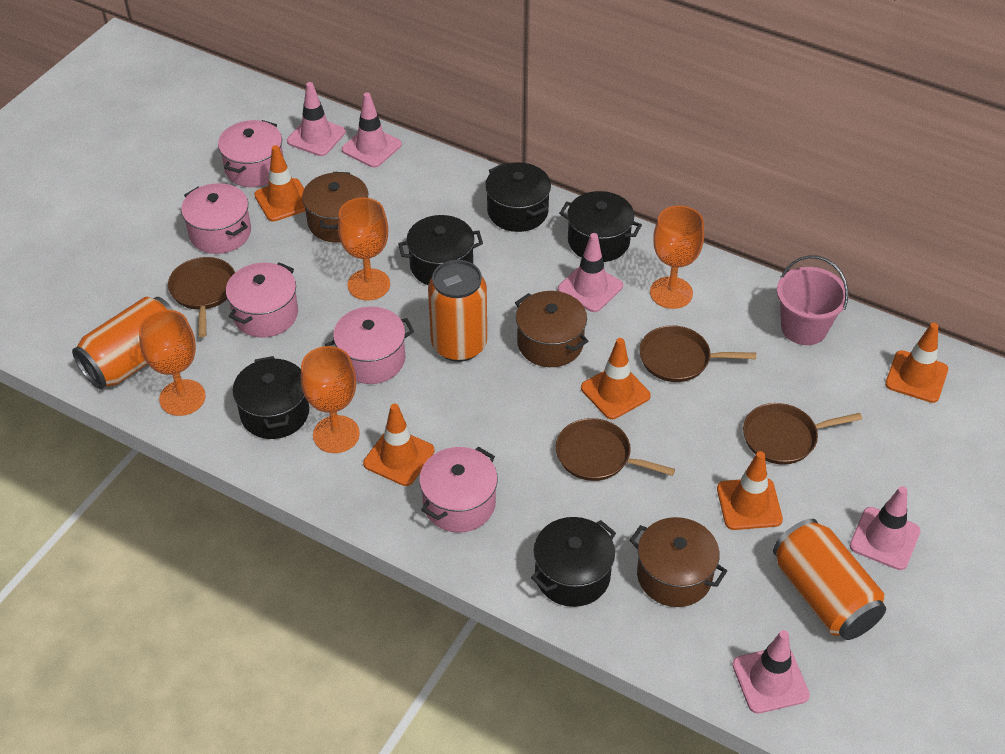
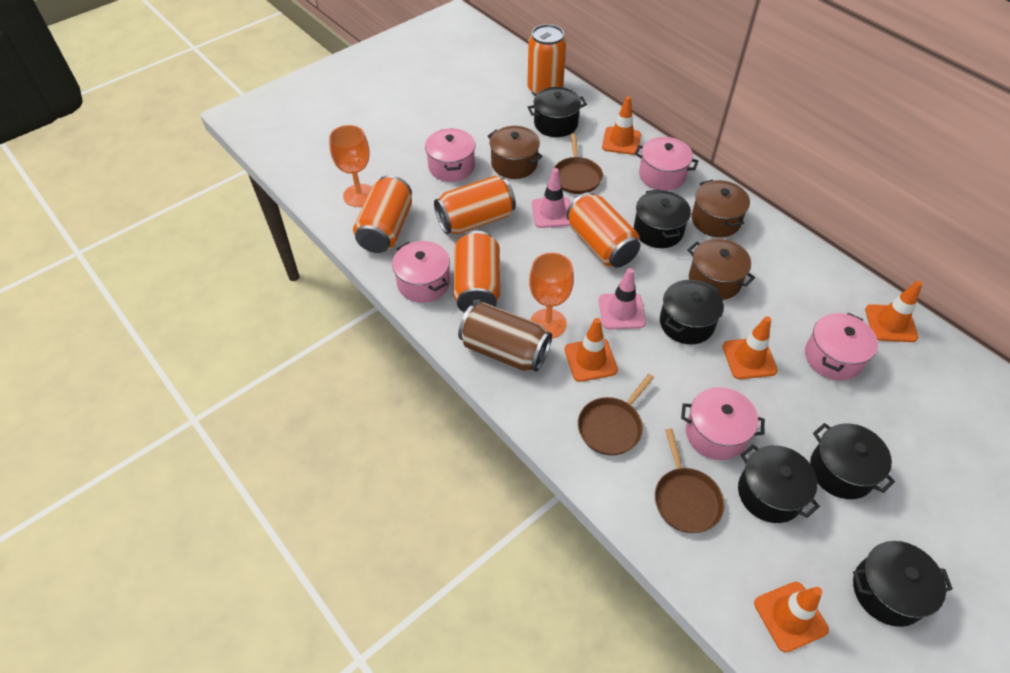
black pot: 5 -> 6
brown can: 0 -> 1
brown pan: 4 -> 3
orange can: 3 -> 5
orange goblet: 4 -> 2
pink bucket: 1 -> 0
pink traffic cone: 5 -> 2

